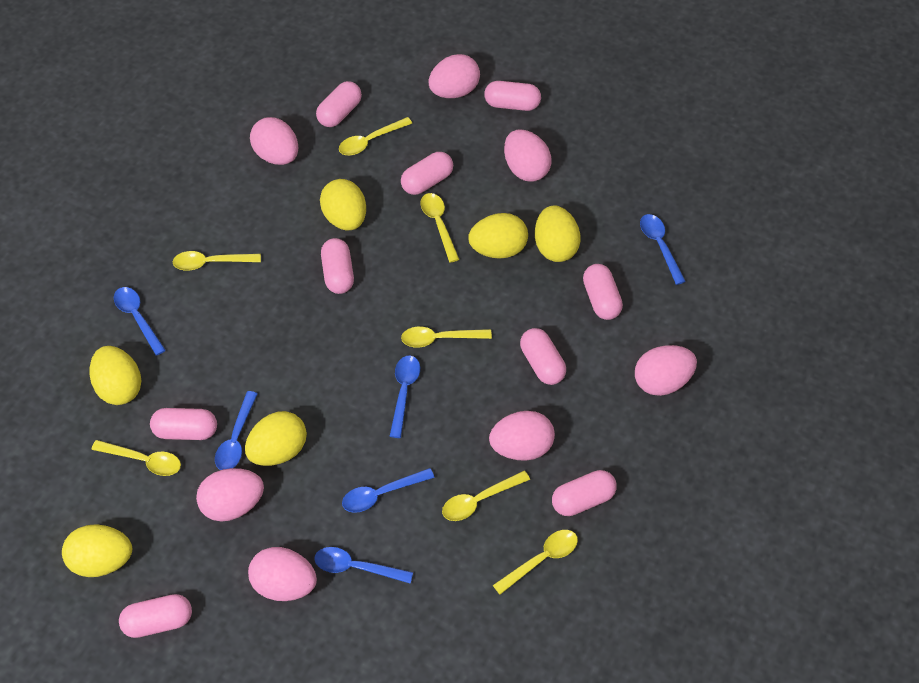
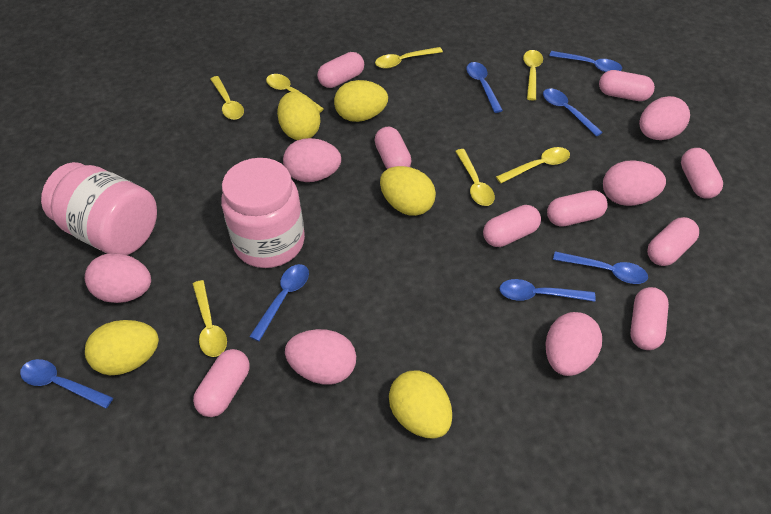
blue spoon: 6 -> 7
pink egg: 7 -> 6
pink jar: 0 -> 2
yellow egg: 6 -> 5

